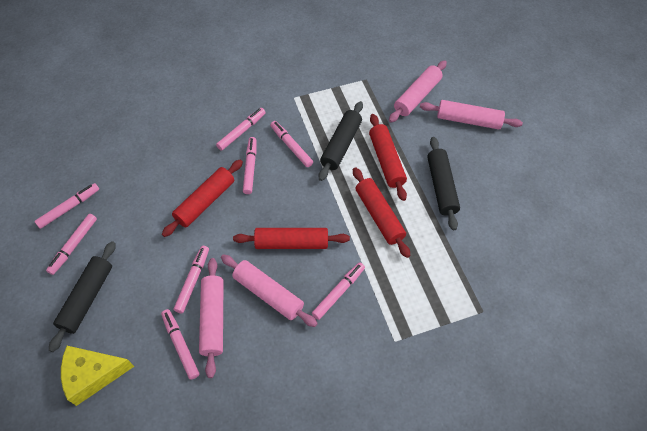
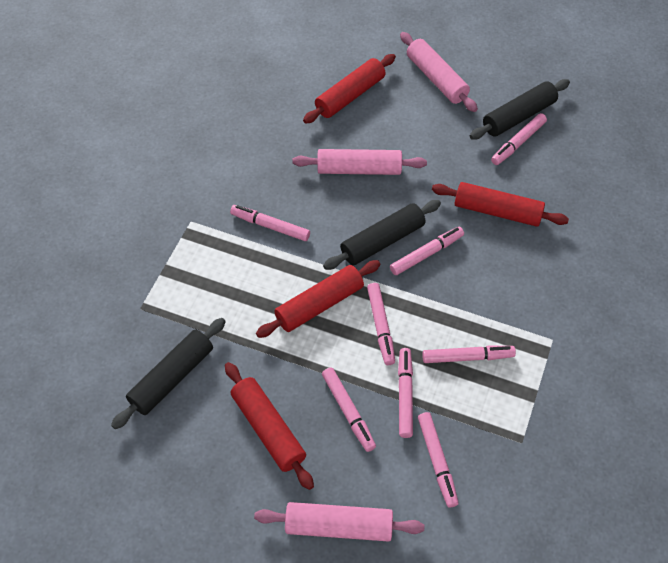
pink rolling pin: 4 -> 3
yellow cheese: 1 -> 0

